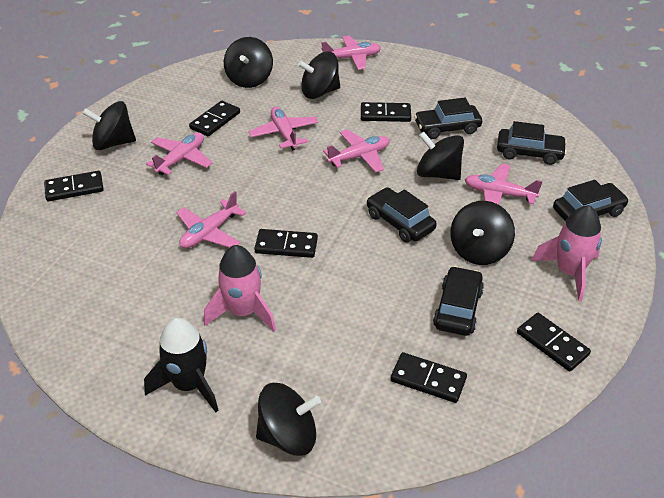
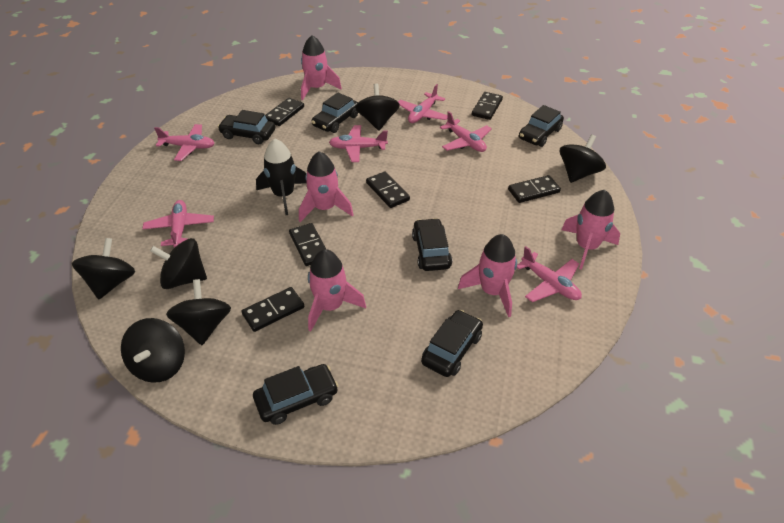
black car: 5 -> 6
pink rocket: 2 -> 5

